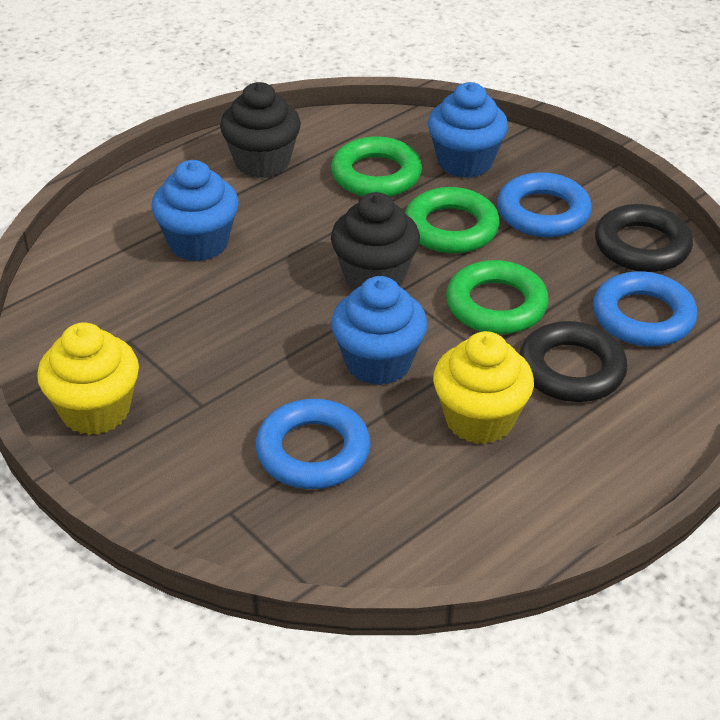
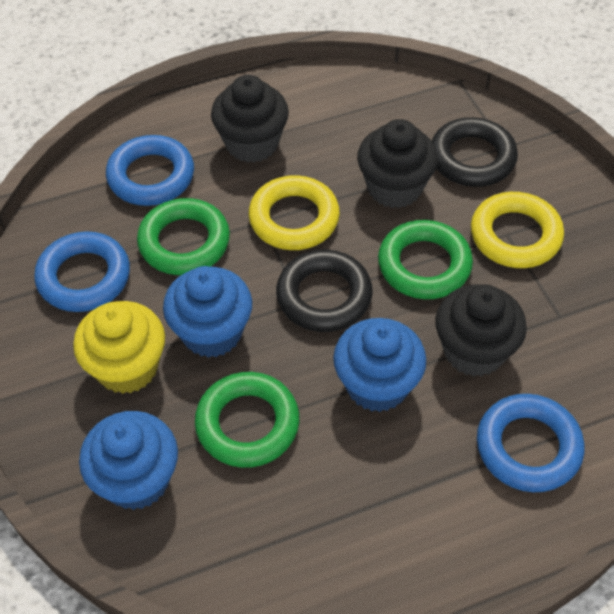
black cupcake: 2 -> 3
yellow cupcake: 2 -> 1
yellow ring: 0 -> 2

